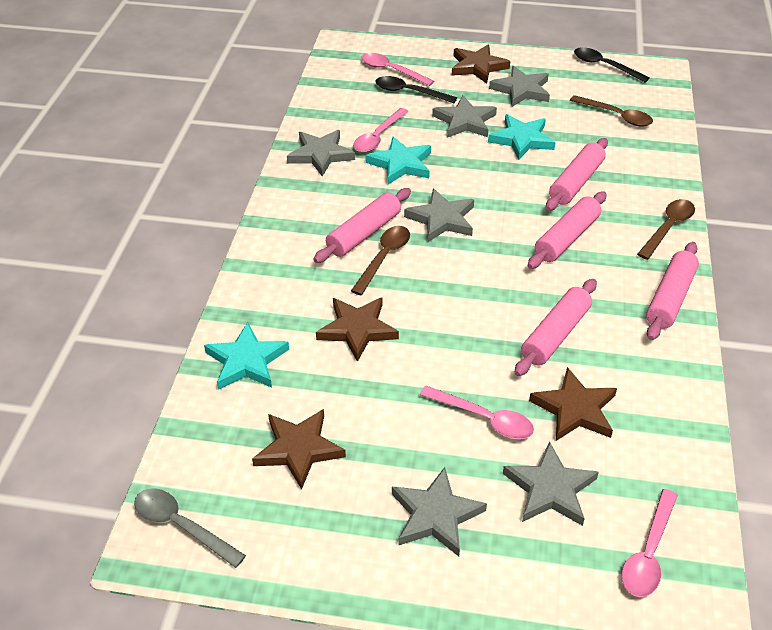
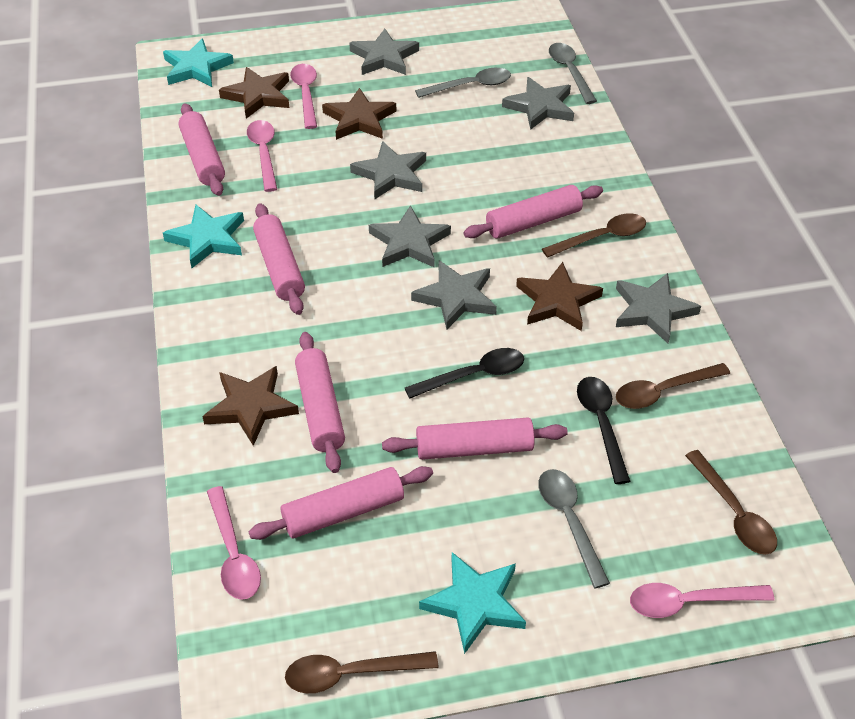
brown spoon: 3 -> 4
grey spoon: 1 -> 3
pink rolling pin: 5 -> 6

